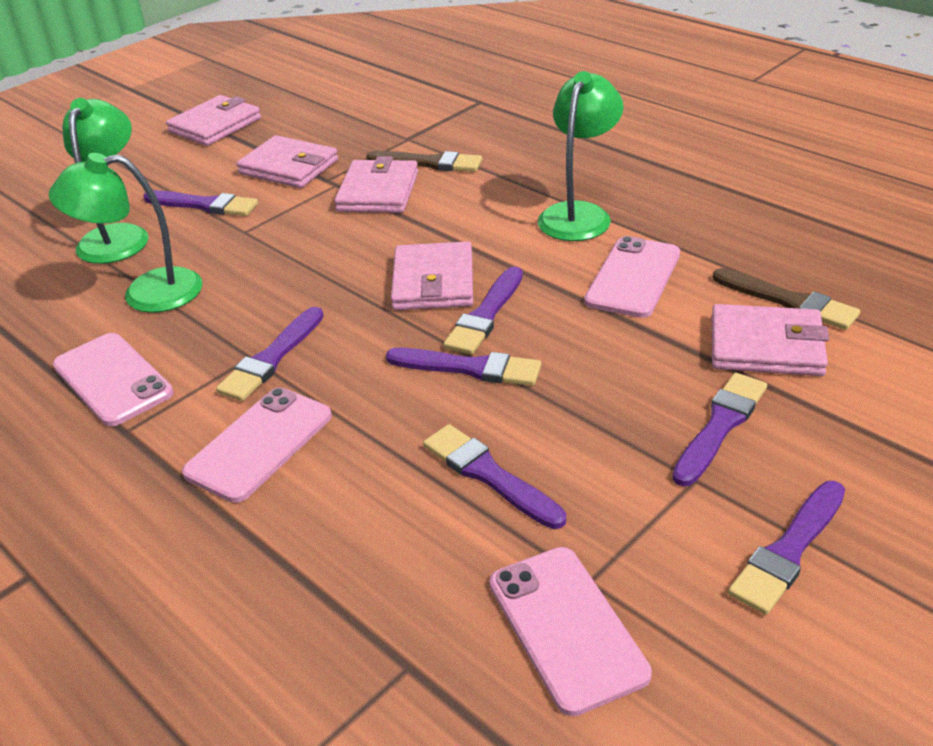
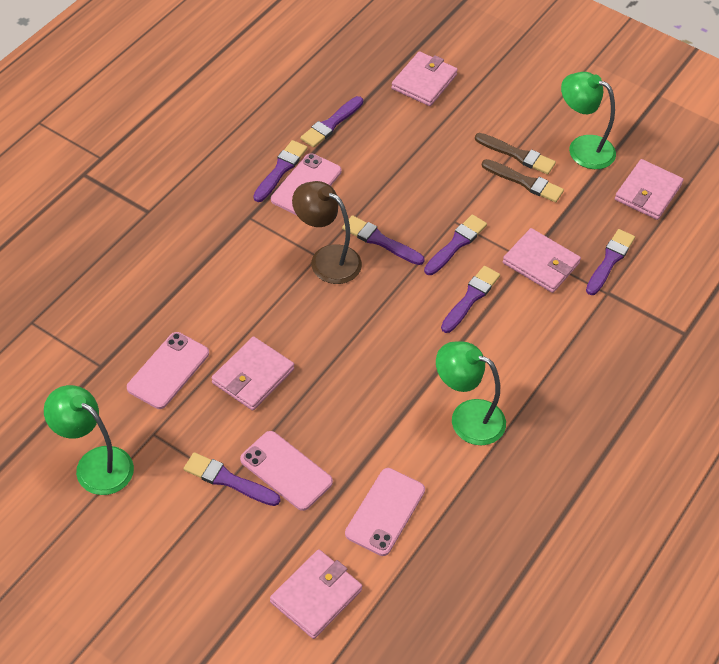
brown lamp: 0 -> 1

